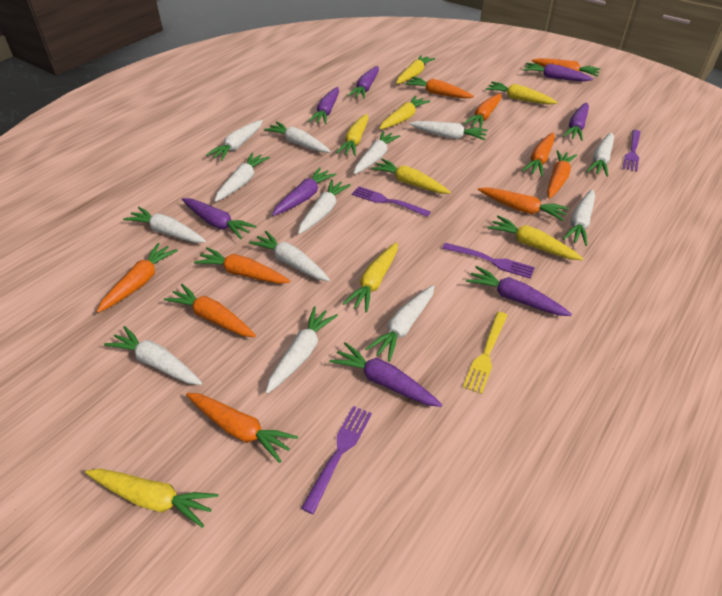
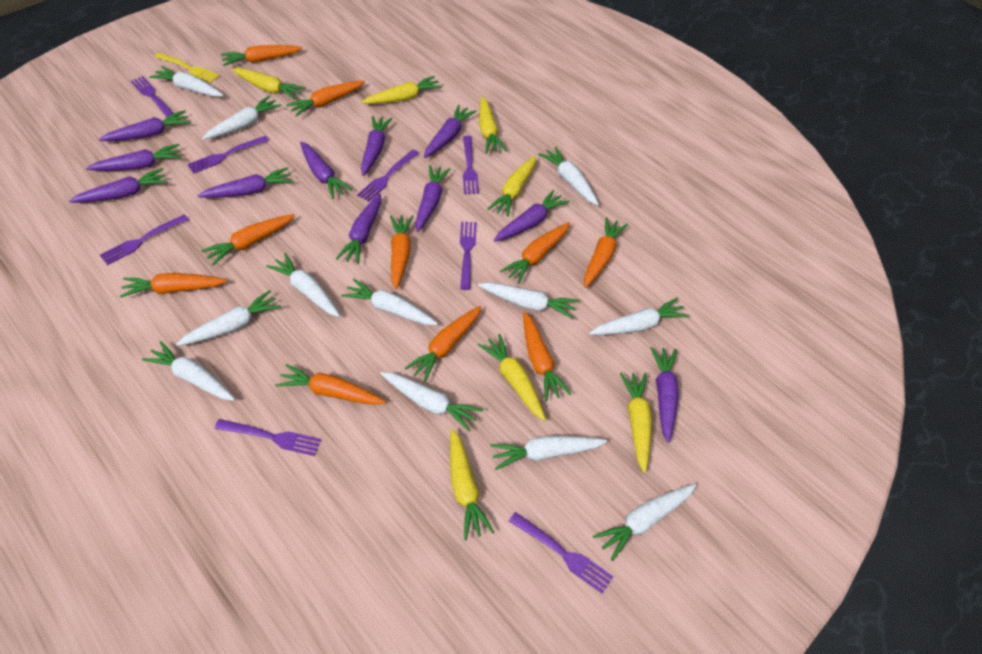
purple carrot: 8 -> 11
purple fork: 4 -> 8
white carrot: 13 -> 12
yellow carrot: 8 -> 7

